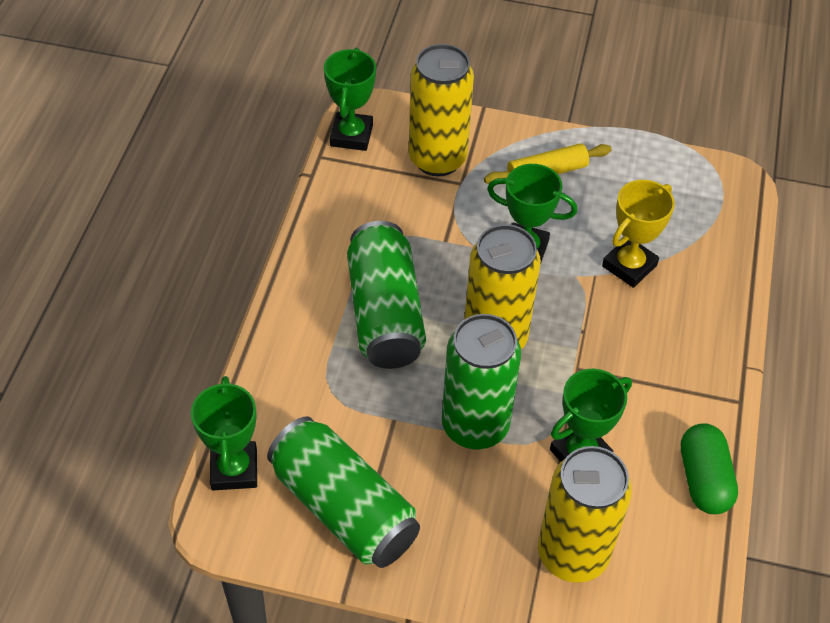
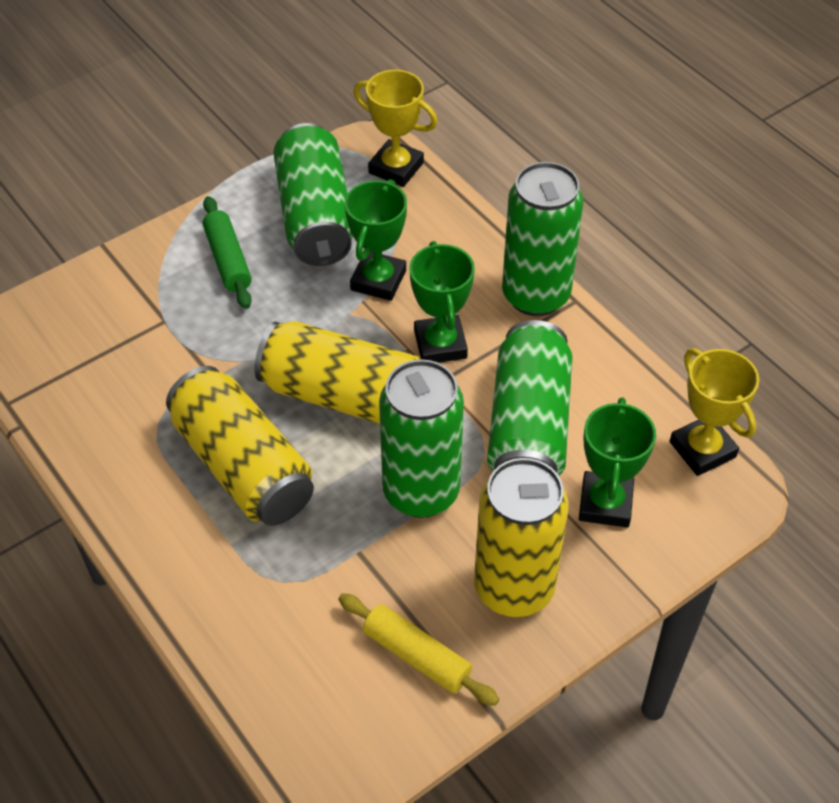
green can: 3 -> 4
green capsule: 1 -> 0
green rolling pin: 0 -> 1
green trophy: 4 -> 3
yellow trophy: 1 -> 2

